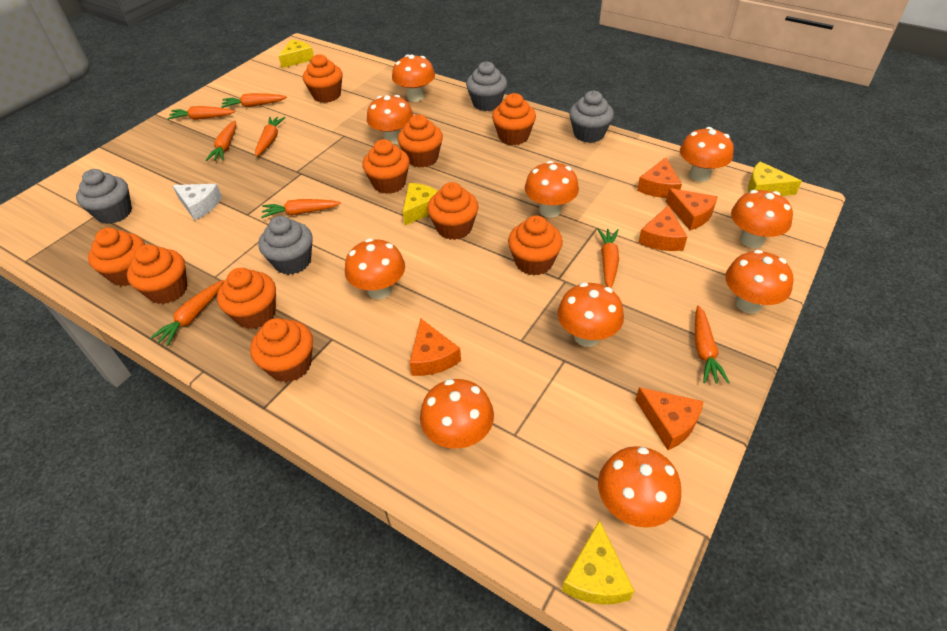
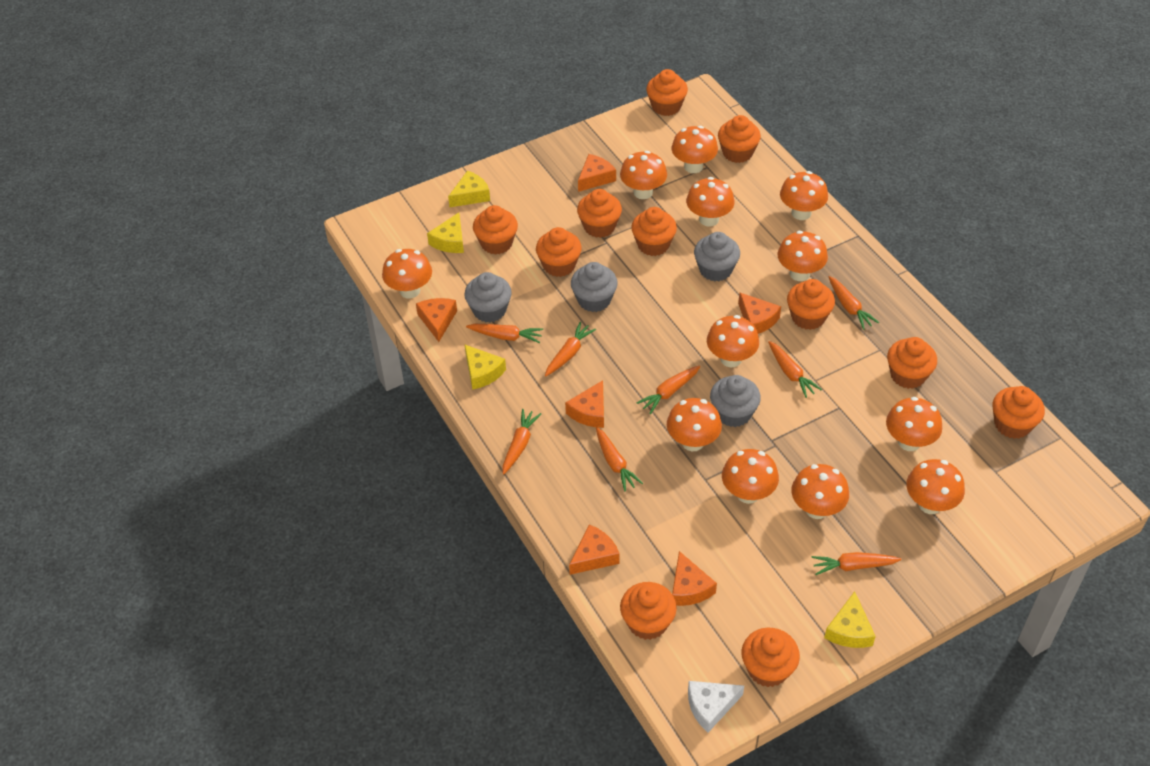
orange cheese: 5 -> 6
orange cupcake: 10 -> 11
orange mushroom: 10 -> 12

